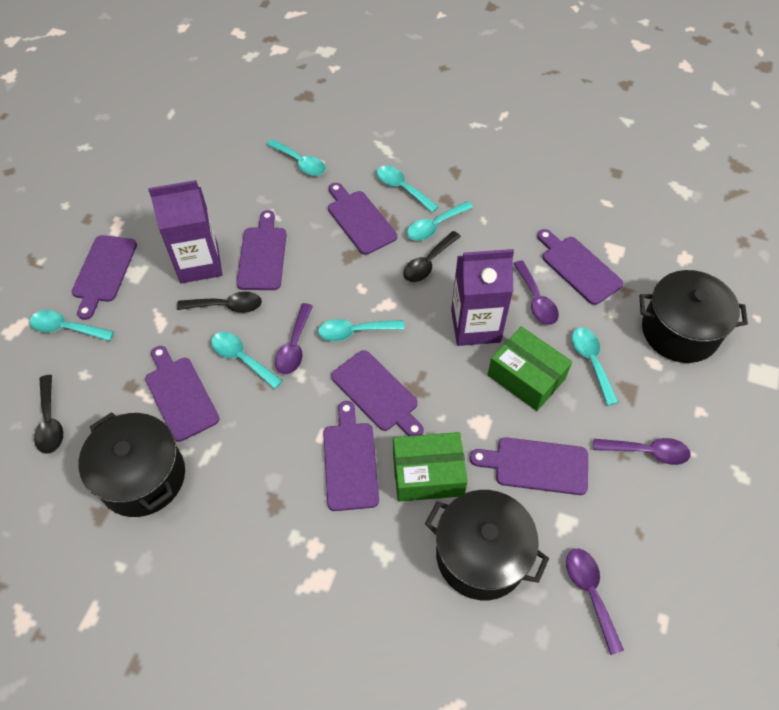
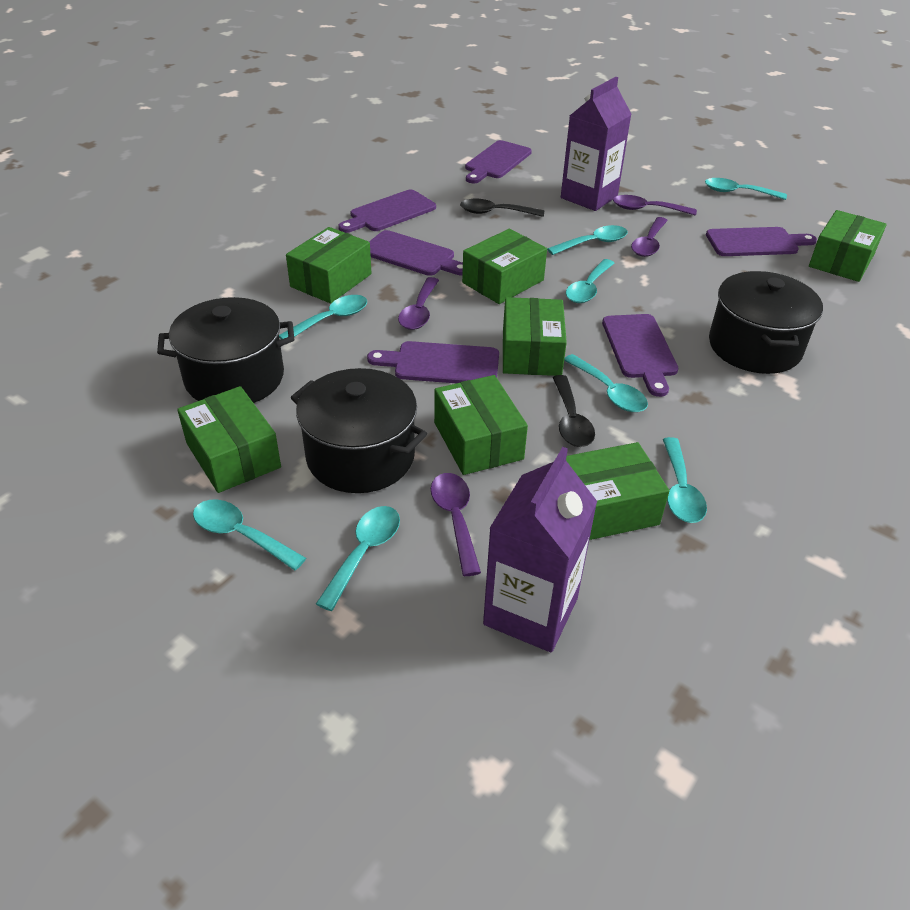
black spoon: 3 -> 2
green box: 2 -> 7
purple cutting board: 8 -> 6
turquoise spoon: 7 -> 8

